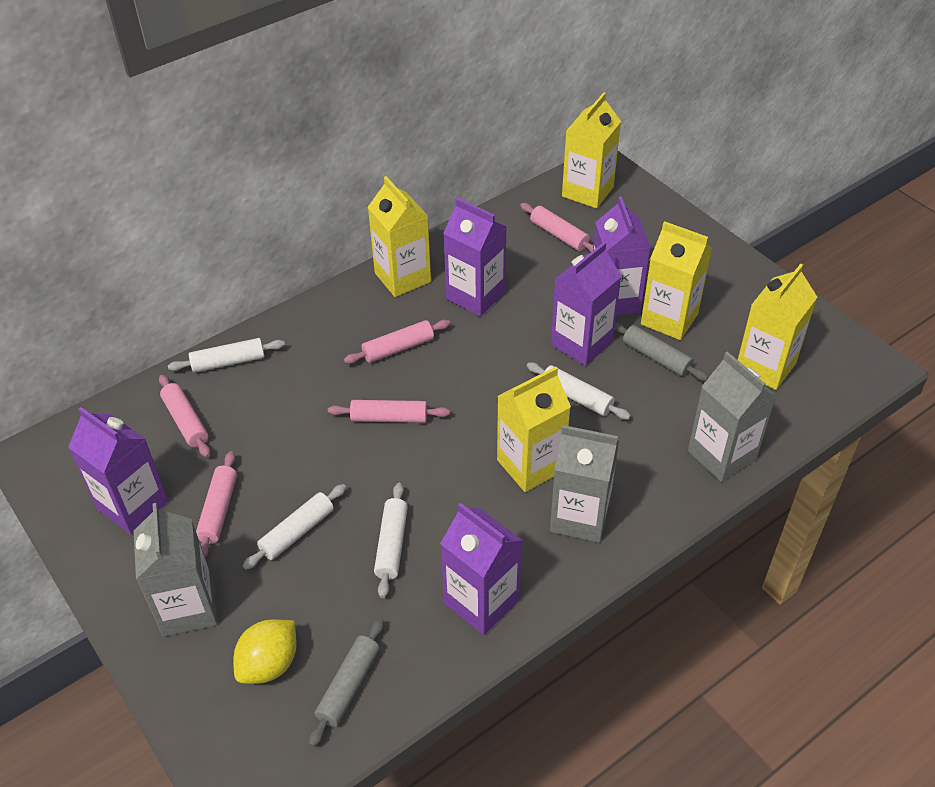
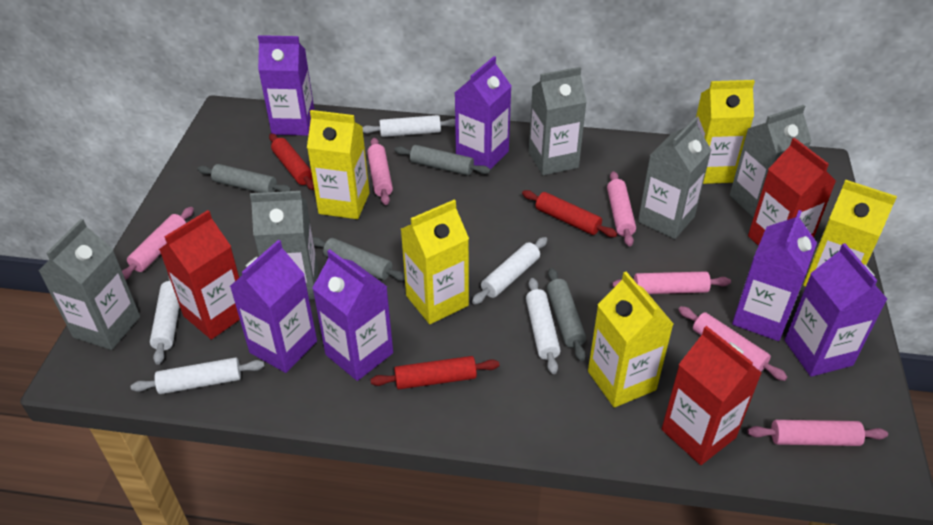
grey carton: 3 -> 5
grey rolling pin: 2 -> 4
pink rolling pin: 5 -> 6
purple carton: 5 -> 6
red carton: 0 -> 3
red rolling pin: 0 -> 3
white rolling pin: 4 -> 5
yellow lemon: 1 -> 0

